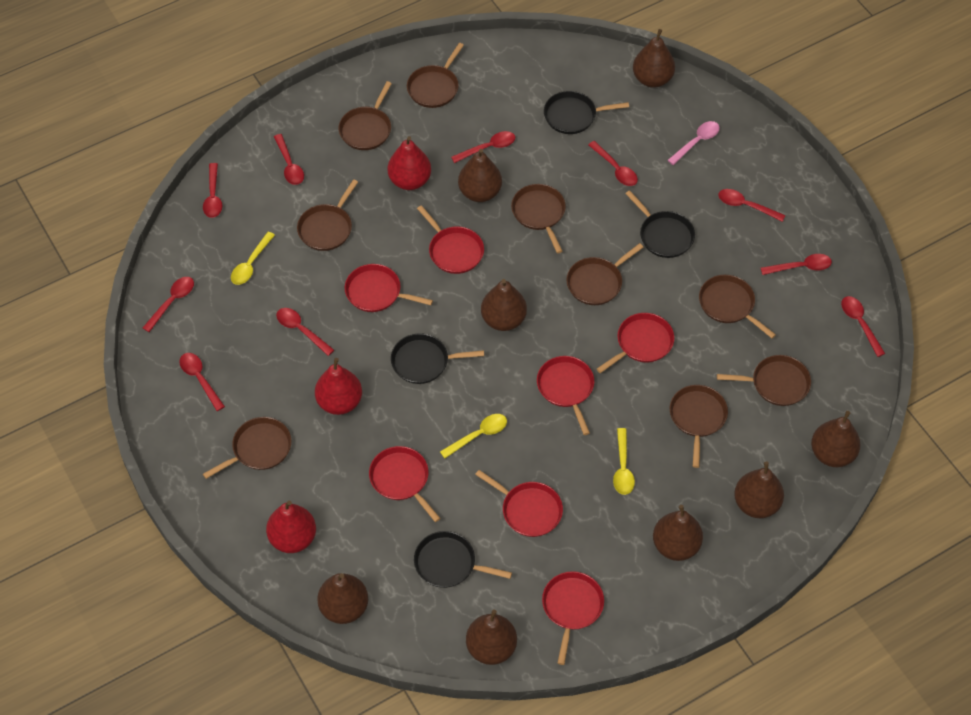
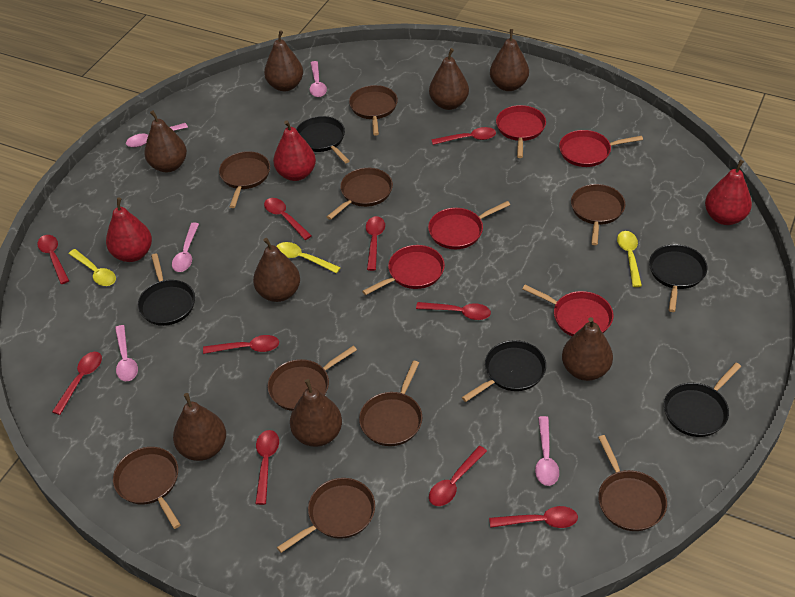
black pan: 4 -> 5
pink spoon: 1 -> 5
red pan: 7 -> 5

